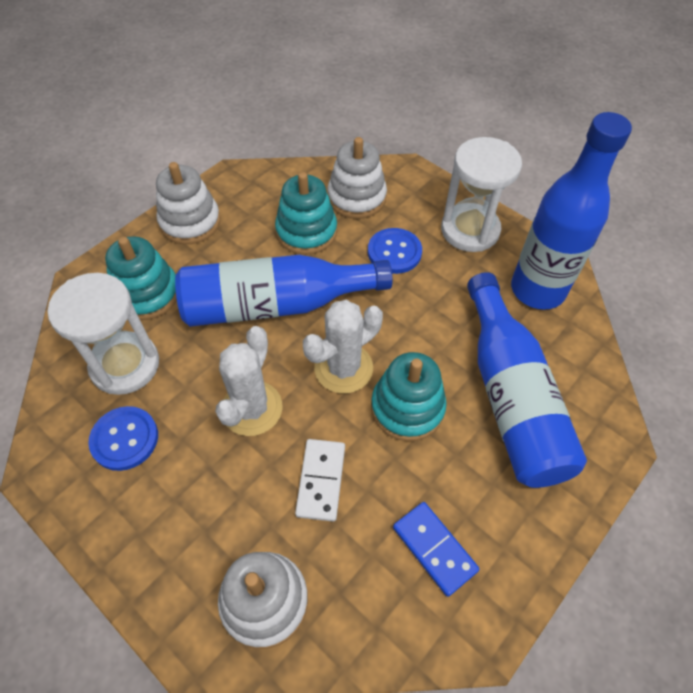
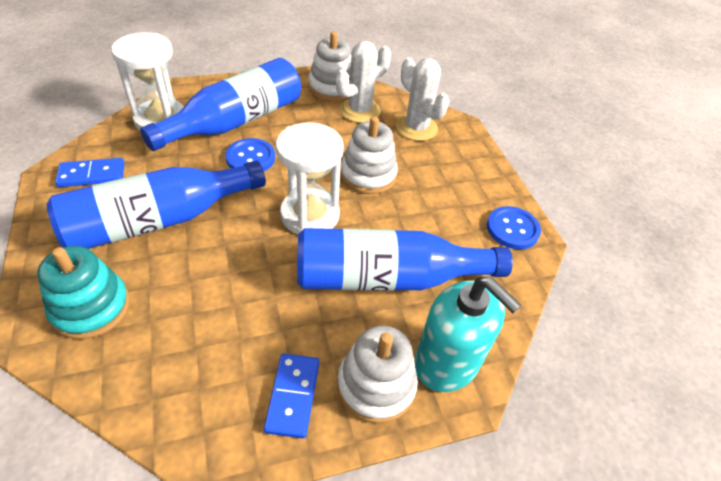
blue domino: 1 -> 2
turquoise soap dispenser: 0 -> 1
turquoise stacking toy: 3 -> 1
white domino: 1 -> 0

